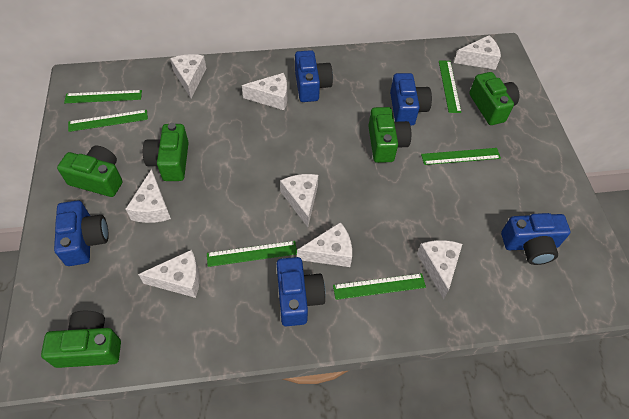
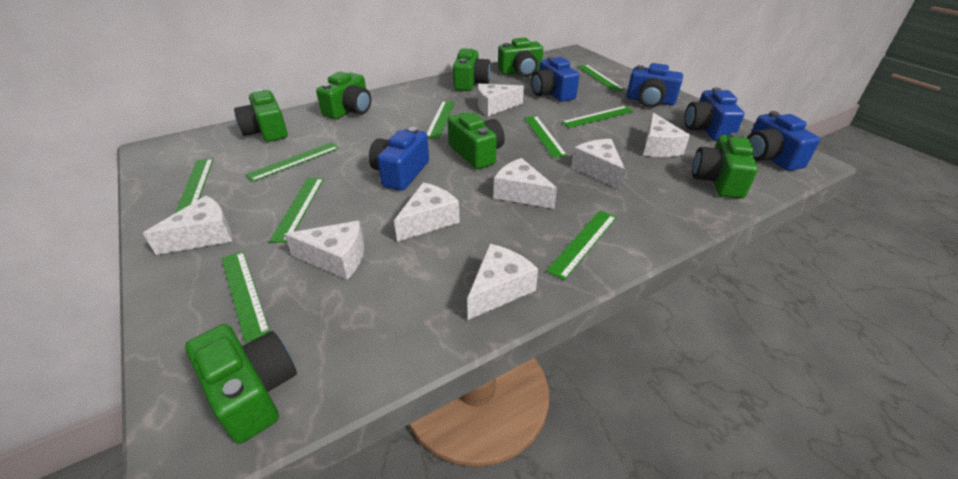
green camera: 5 -> 7
green ruler: 6 -> 9

